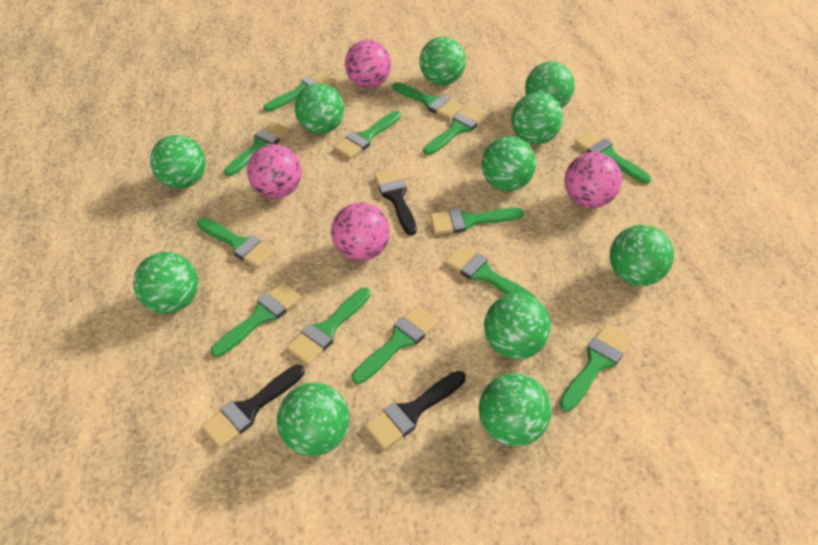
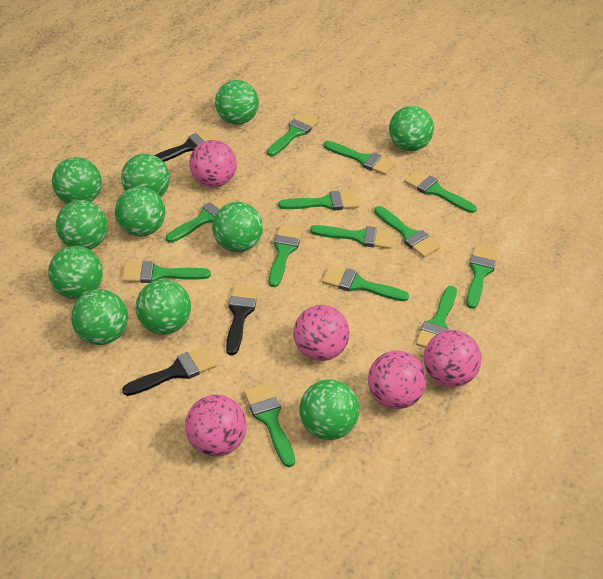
pink ball: 4 -> 5

